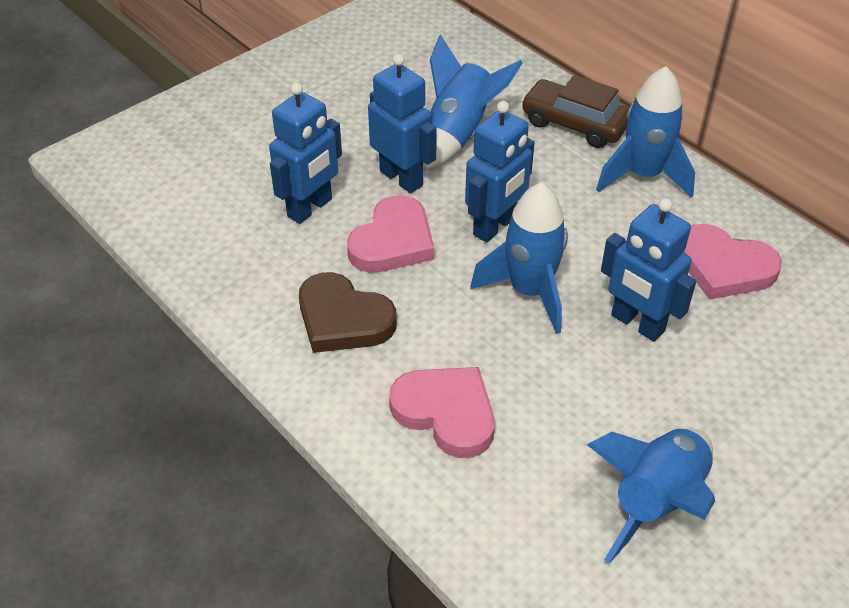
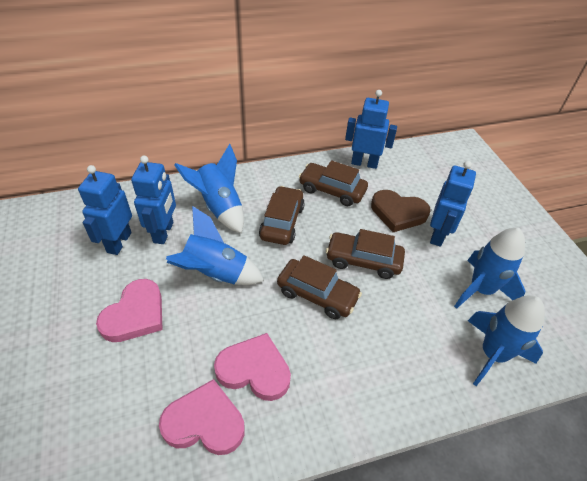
brown car: 1 -> 4

